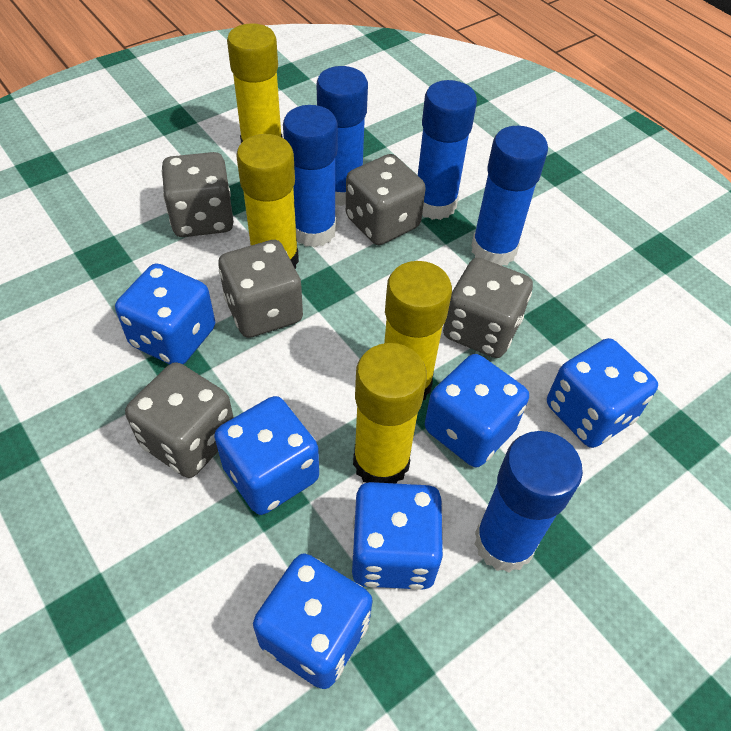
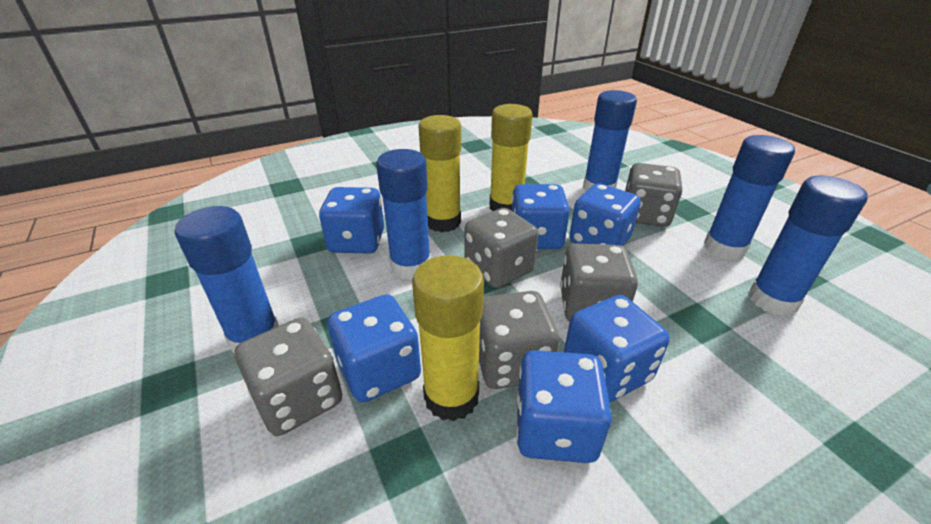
yellow glue stick: 4 -> 3

